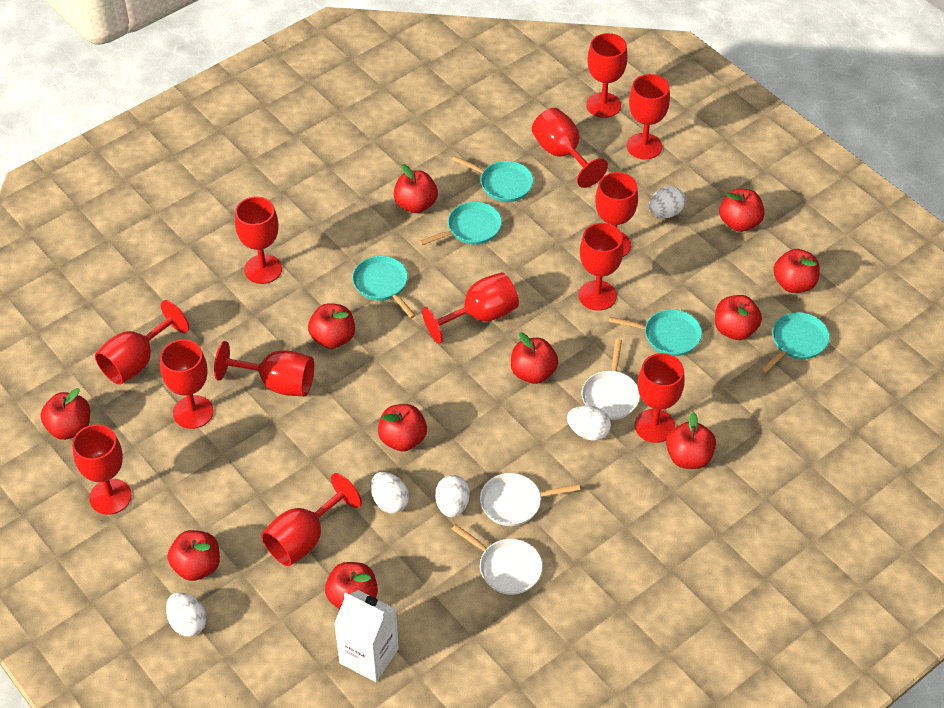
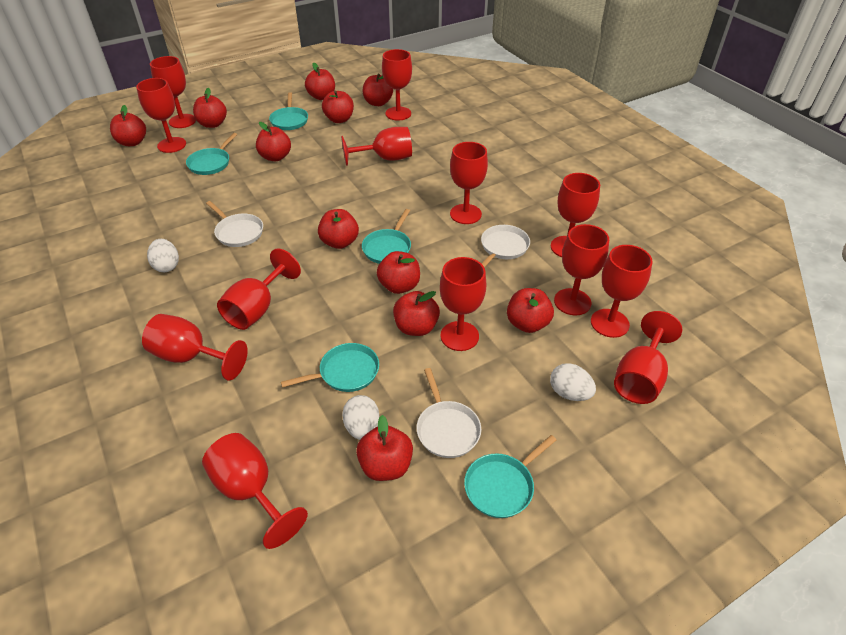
white carton: 1 -> 0
white egg: 5 -> 3

